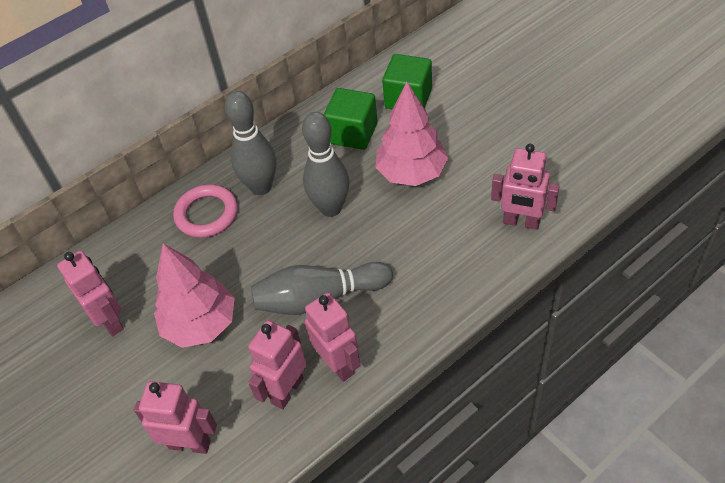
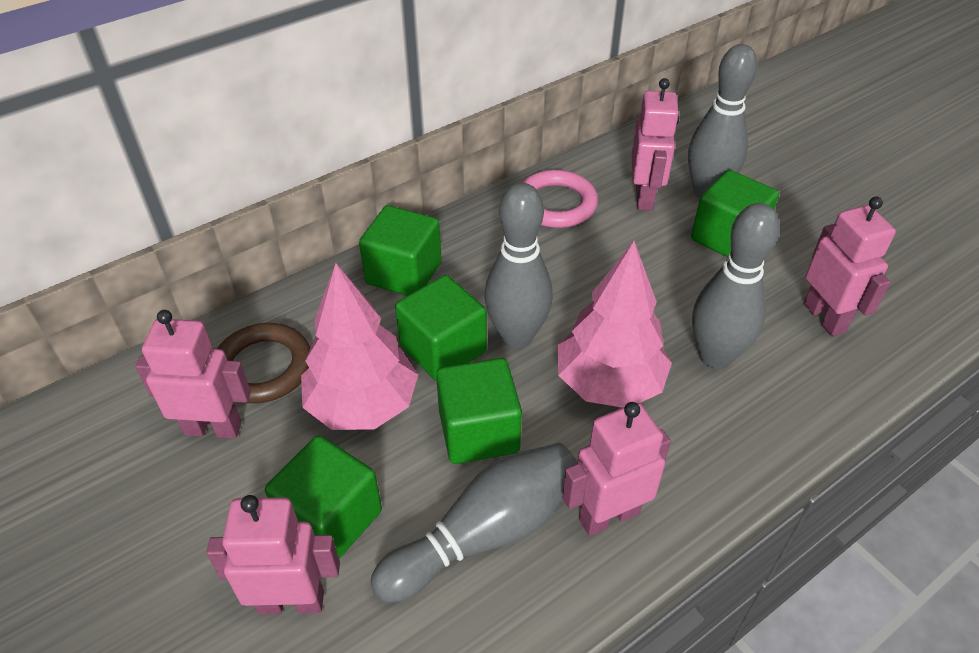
brown ring: 0 -> 1
green cube: 2 -> 5
grey bowling pin: 3 -> 4

